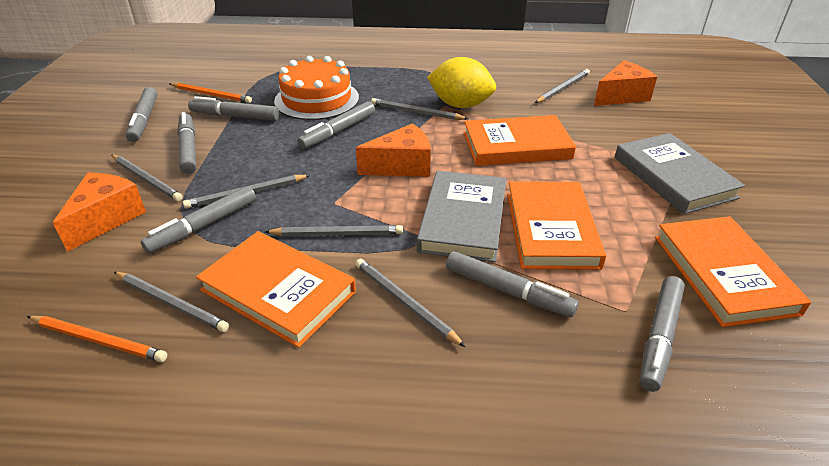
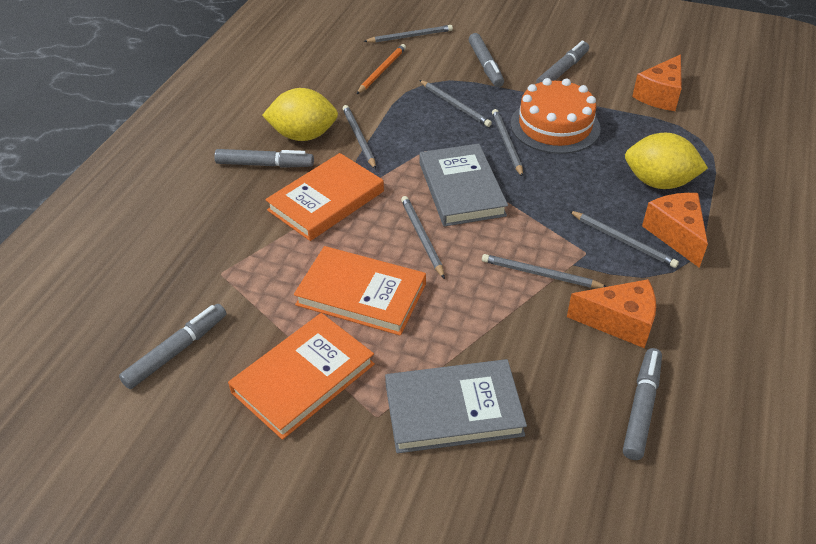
grey marker: 7 -> 5
orange book: 4 -> 3
orange pencil: 2 -> 1
yellow lemon: 1 -> 2

